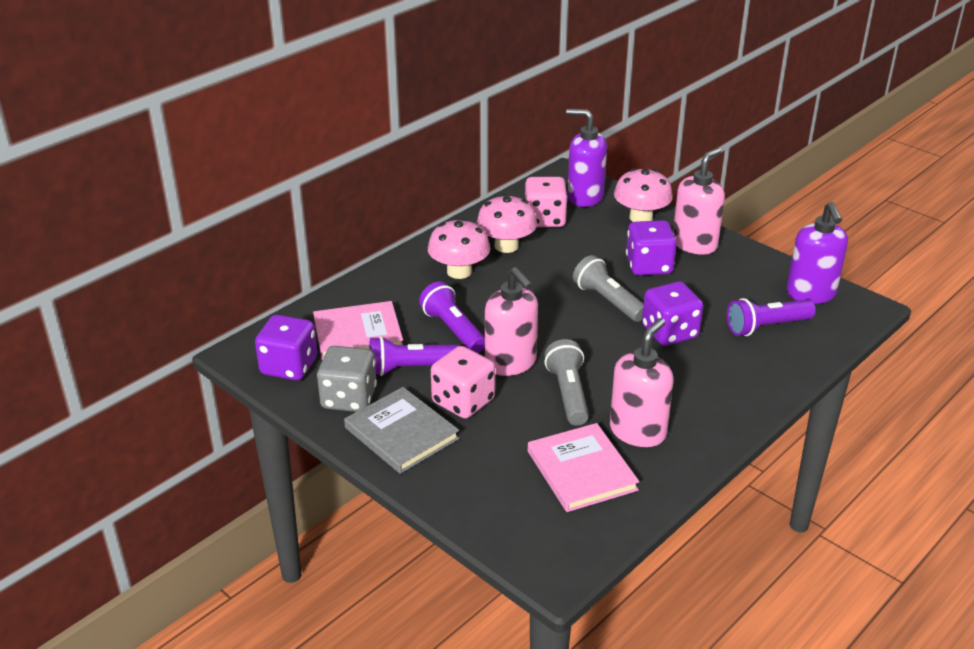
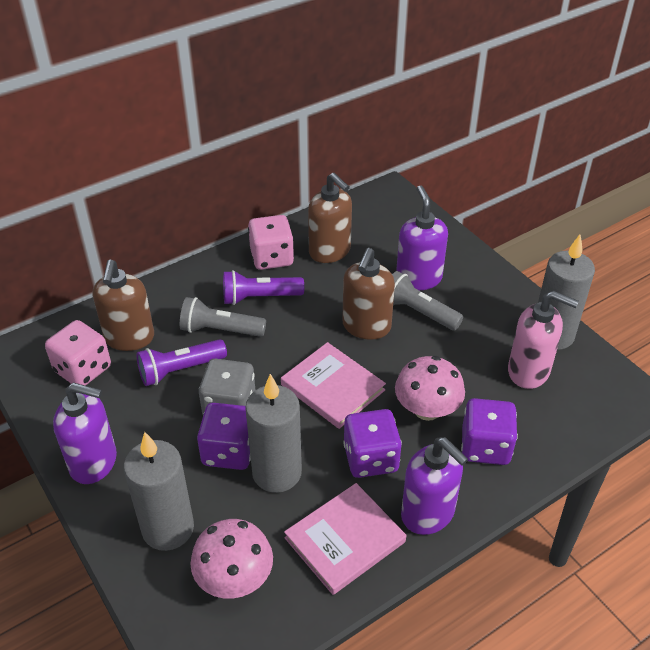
brown soap dispenser: 0 -> 3
grey book: 1 -> 0
grey candle: 0 -> 3
pink mushroom: 3 -> 2
pink soap dispenser: 3 -> 1
purple flashlight: 3 -> 2
purple soap dispenser: 2 -> 3

